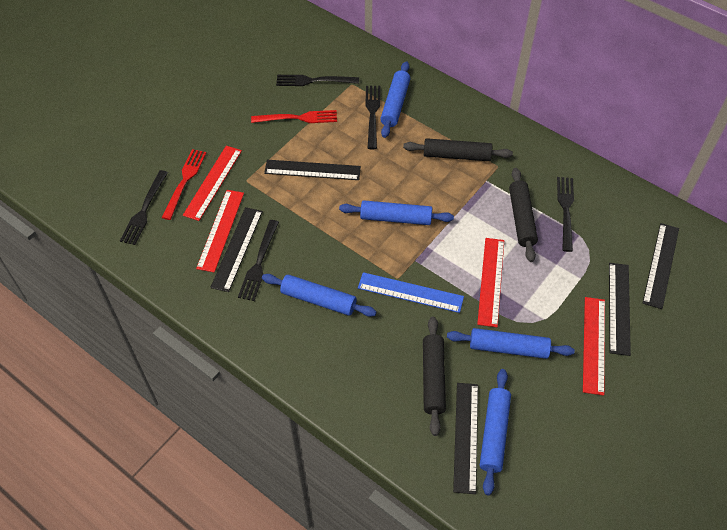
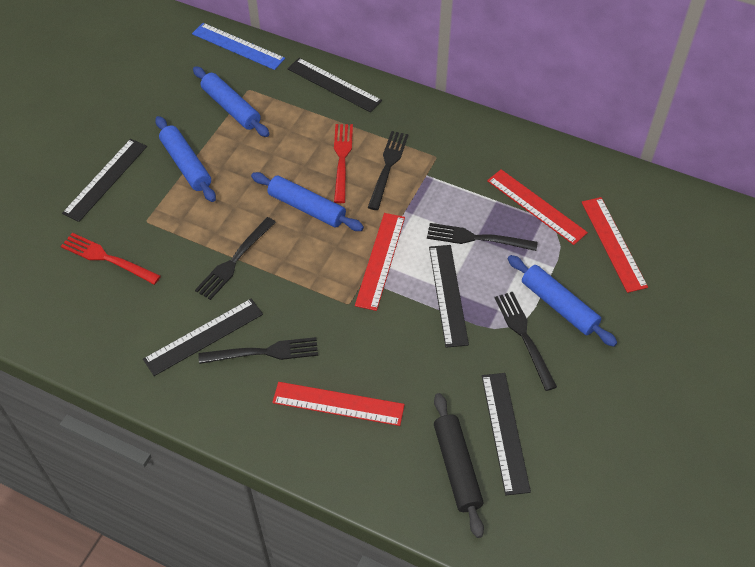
black rolling pin: 3 -> 1
blue rolling pin: 5 -> 4

